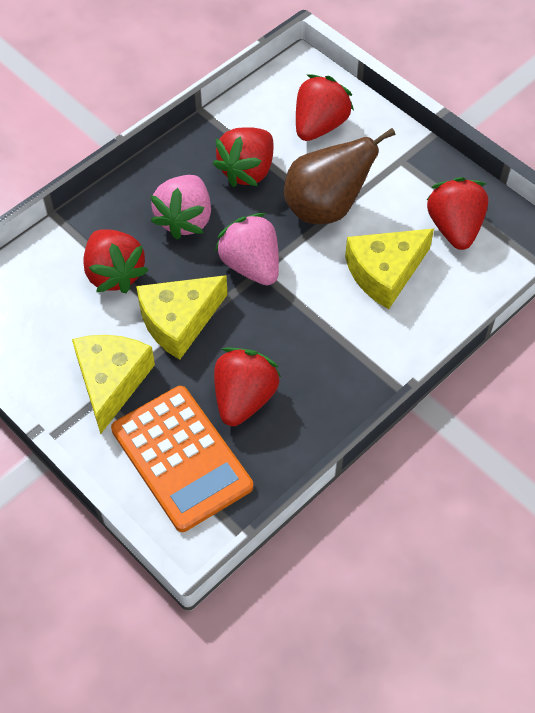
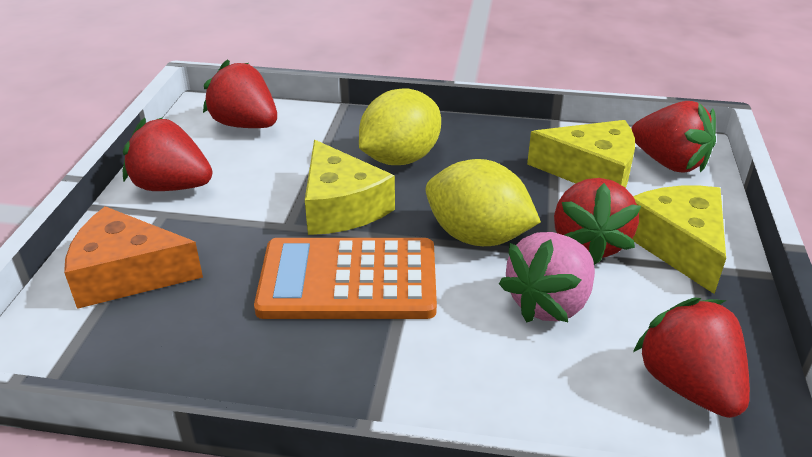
brown pear: 1 -> 0
orange cheese: 0 -> 1
pink strawberry: 2 -> 1
yellow lemon: 0 -> 2

